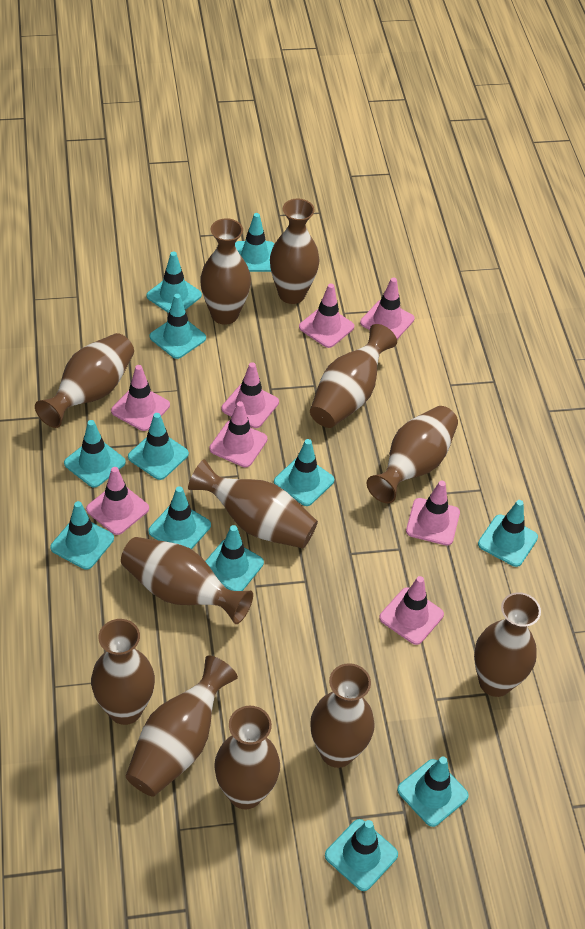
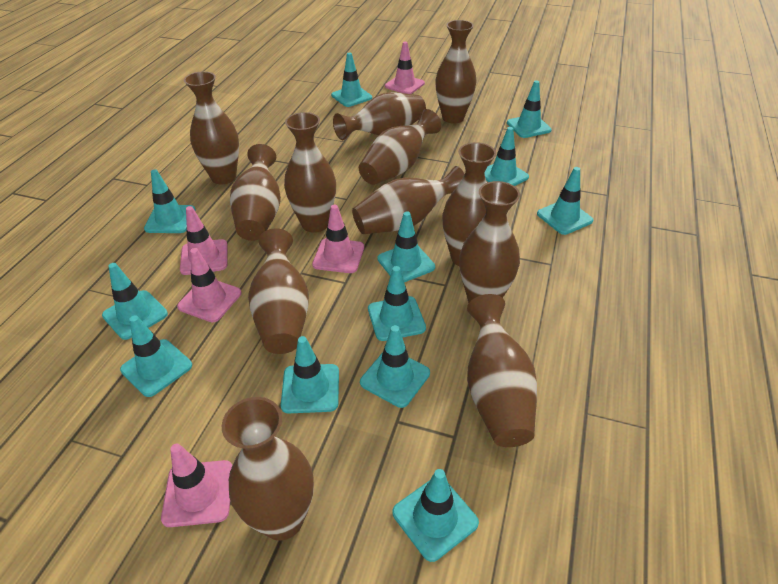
pink traffic cone: 8 -> 5

